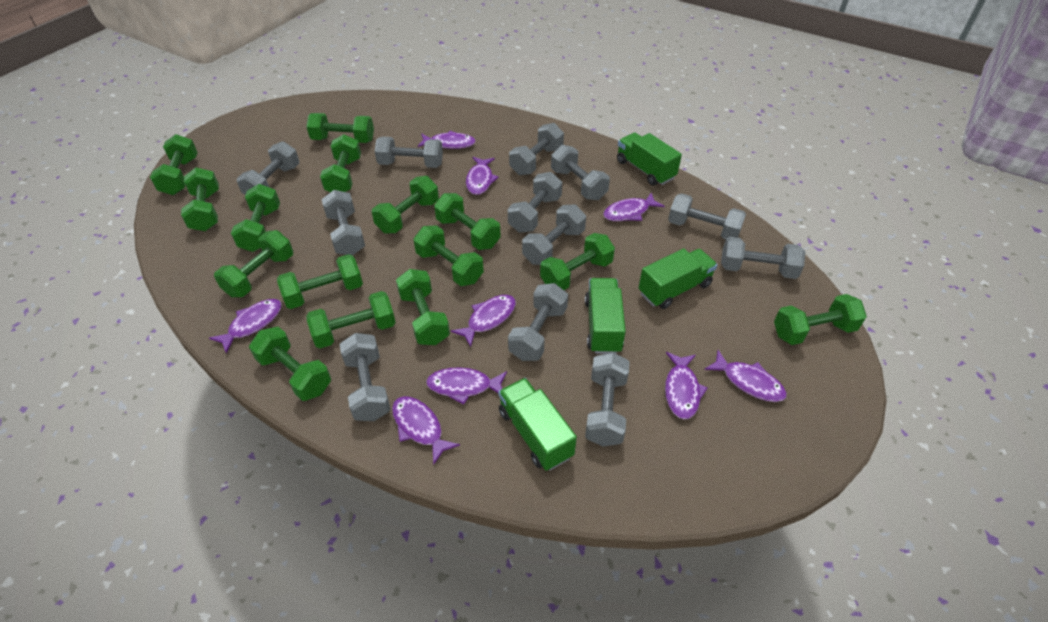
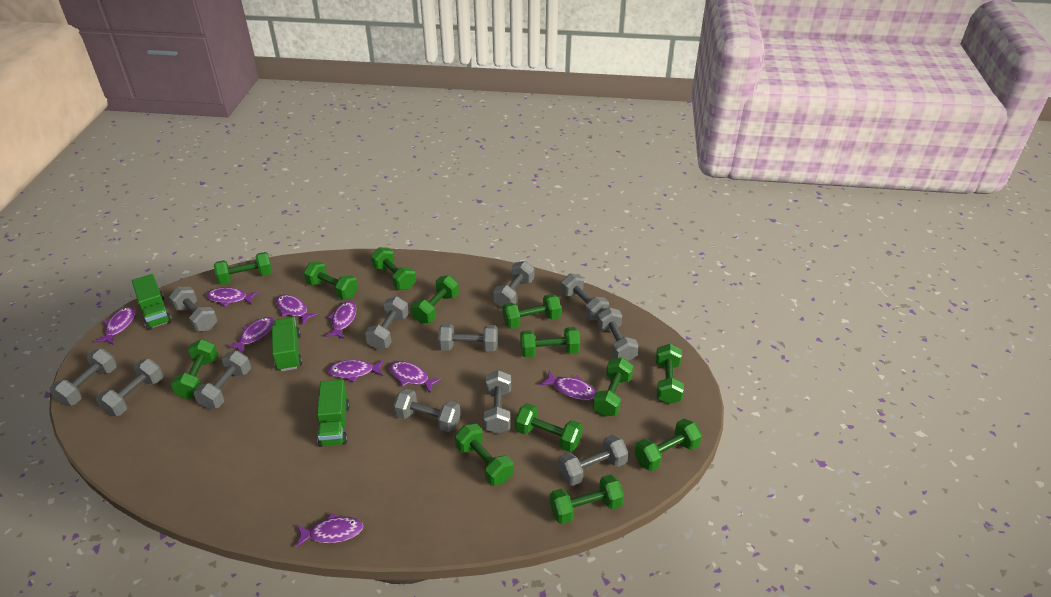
green dumbbell: 15 -> 13
green truck: 4 -> 3

